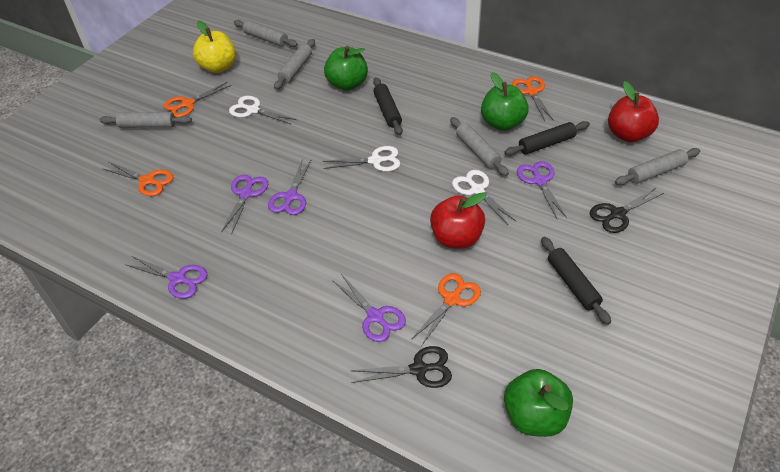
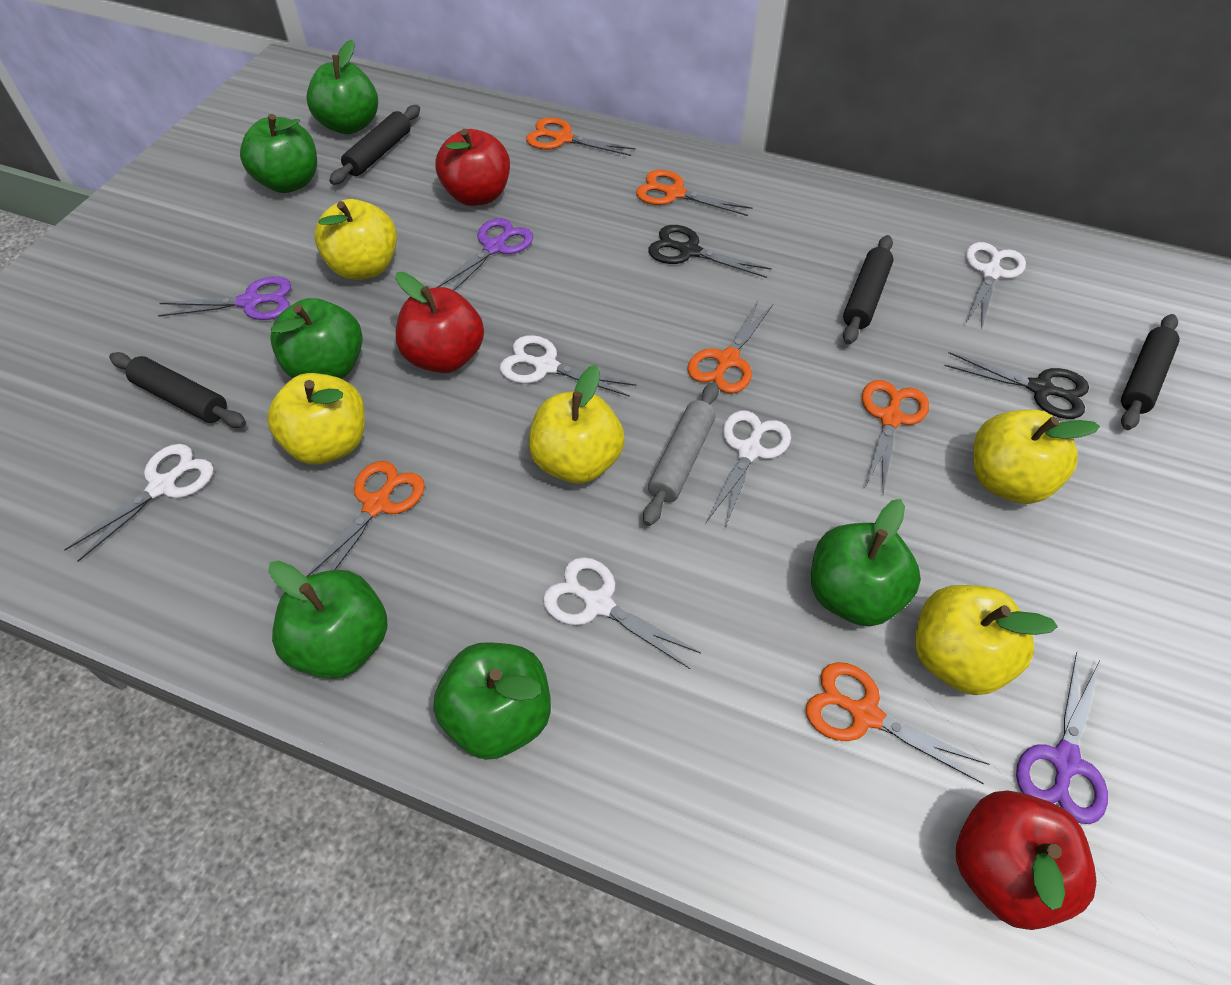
black rolling pin: 3 -> 4
green apple: 3 -> 6
grey rolling pin: 5 -> 1
orange scissors: 4 -> 6
purple scissors: 5 -> 3
red apple: 2 -> 3
white scissors: 3 -> 5
yellow apple: 1 -> 5

